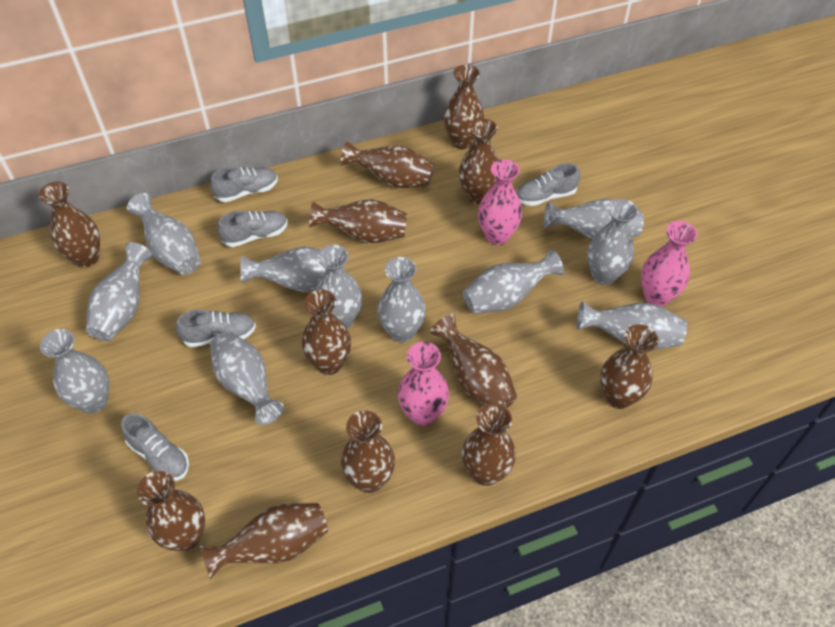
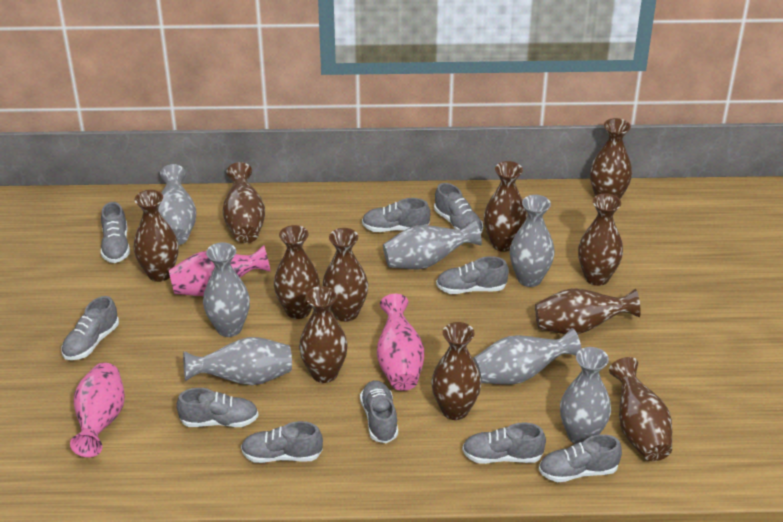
brown vase: 12 -> 11
grey shoe: 5 -> 10
grey vase: 11 -> 7

